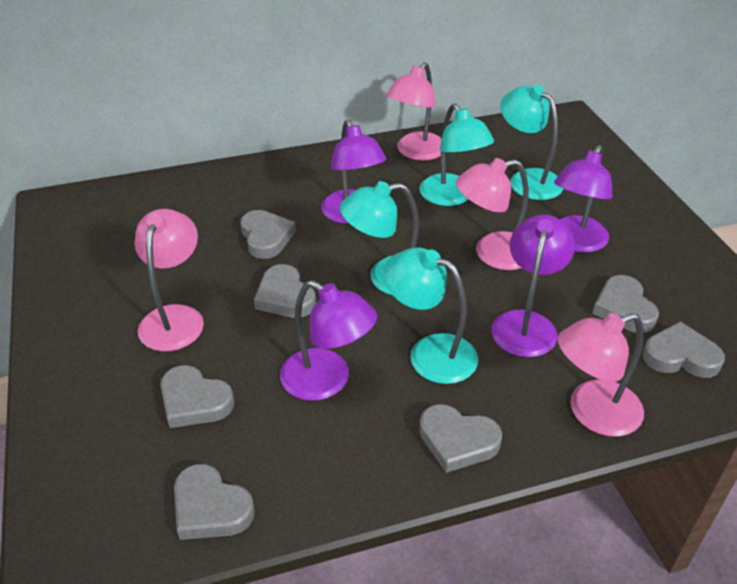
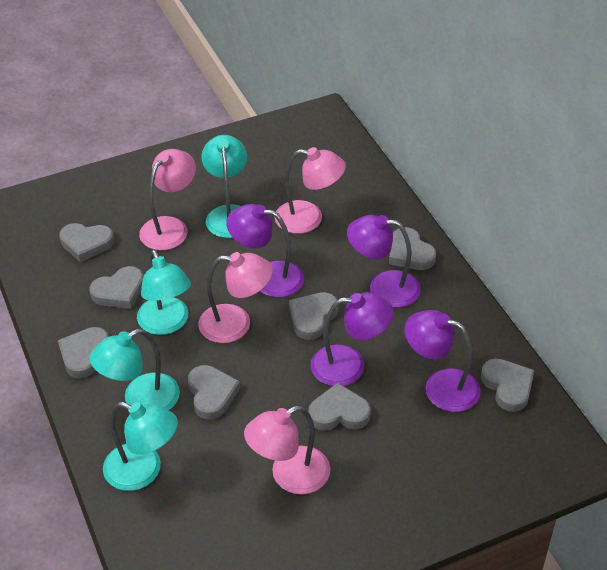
grey heart: 7 -> 8

